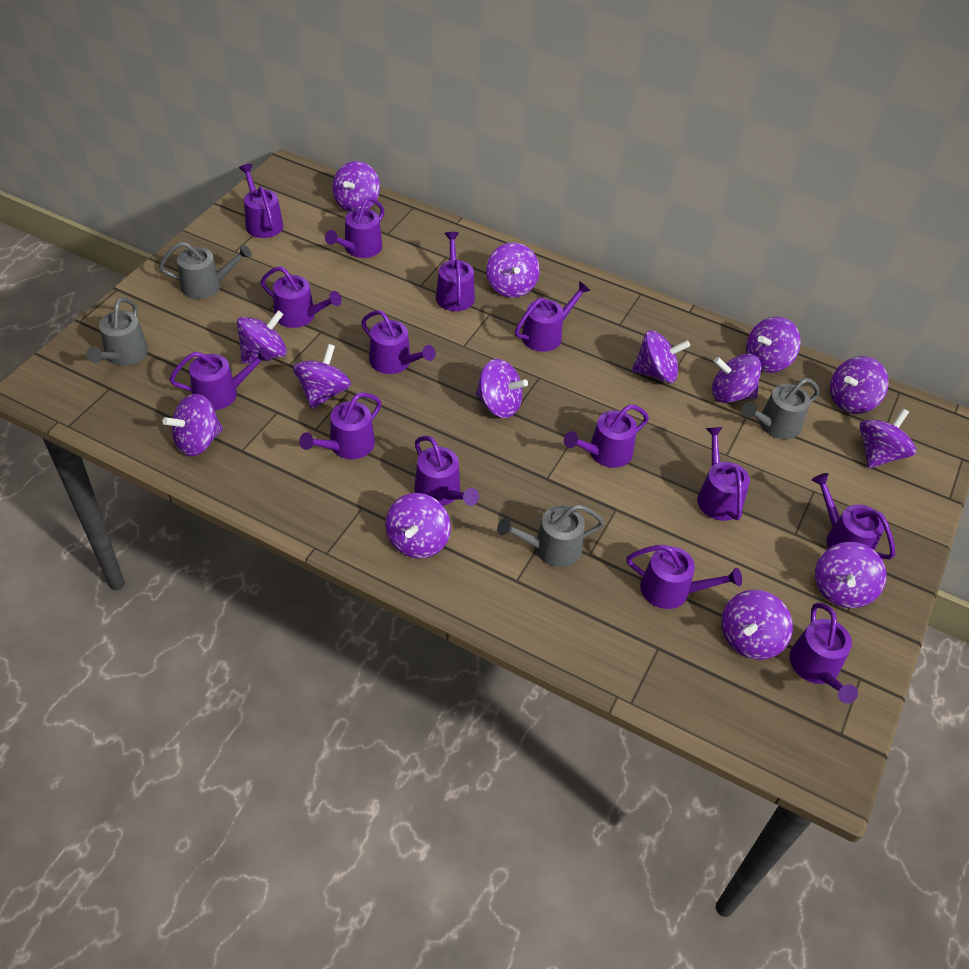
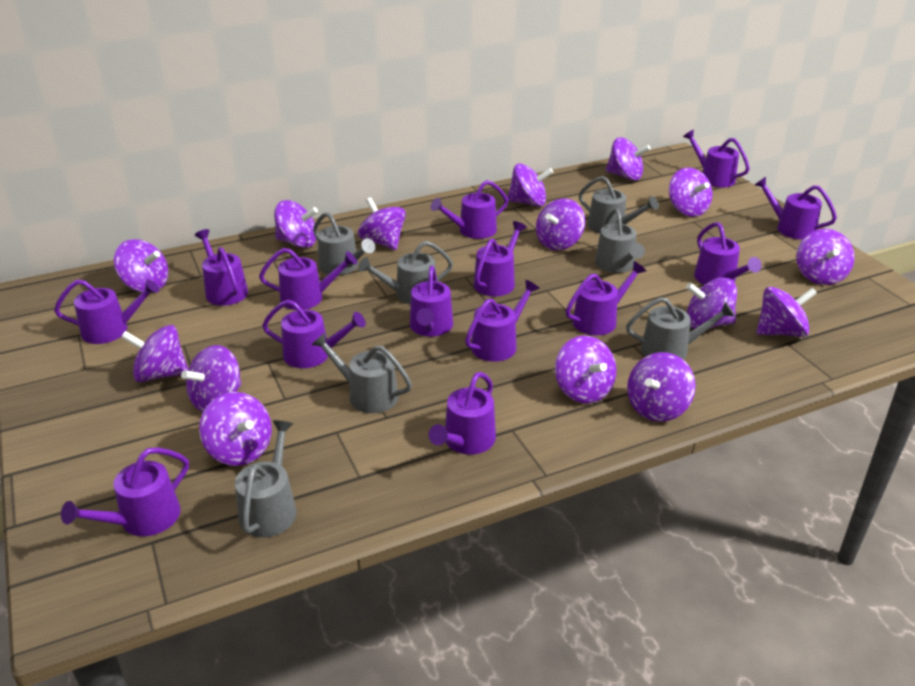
grey watering can: 4 -> 7
purple spinning top: 14 -> 15

